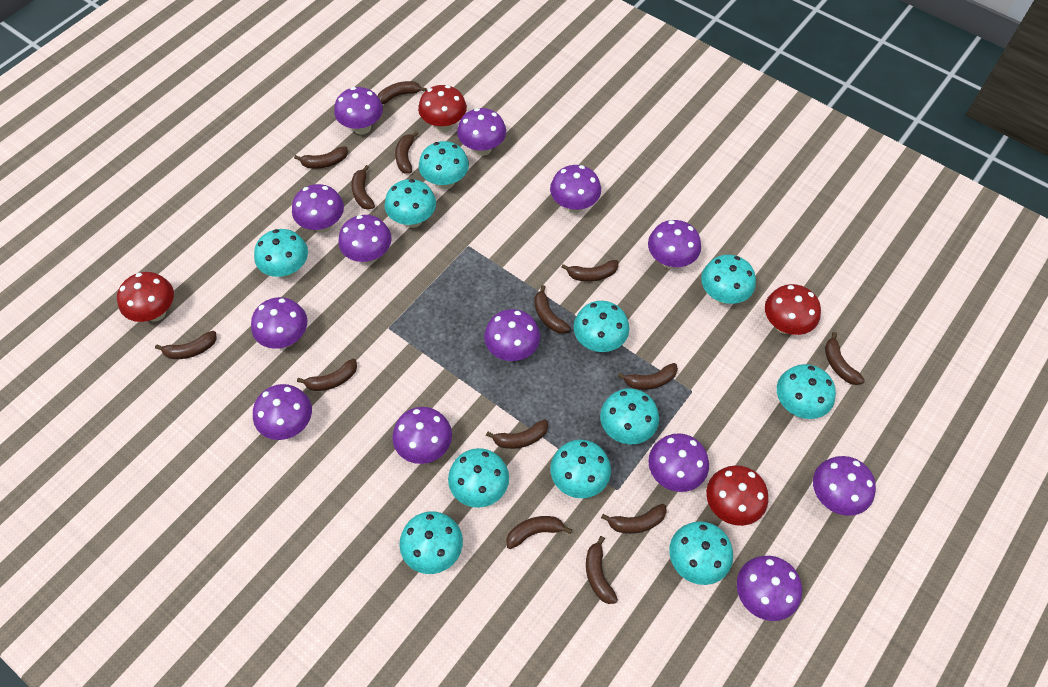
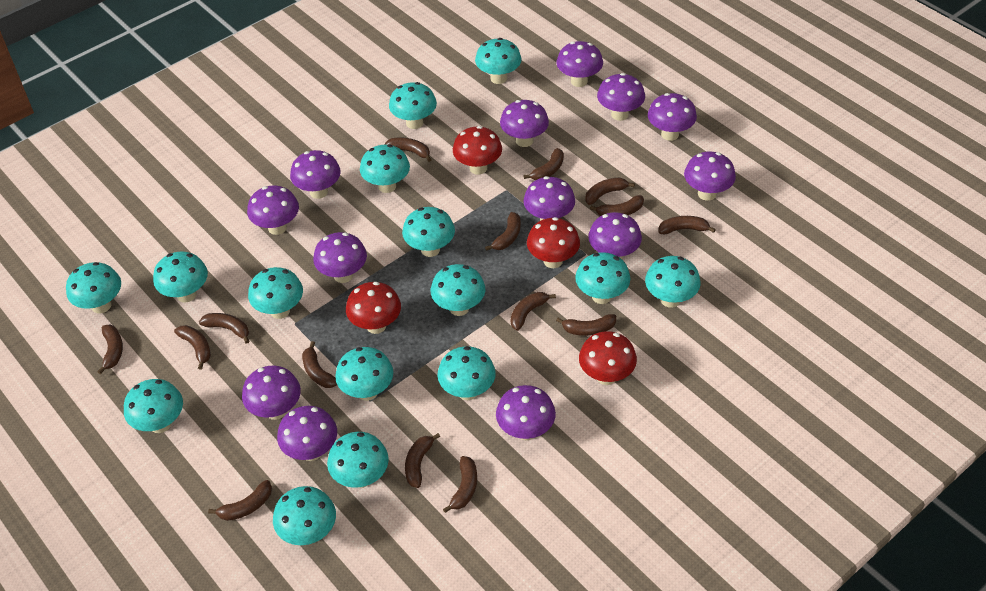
brown banana: 14 -> 15
turquoise mushroom: 11 -> 15

